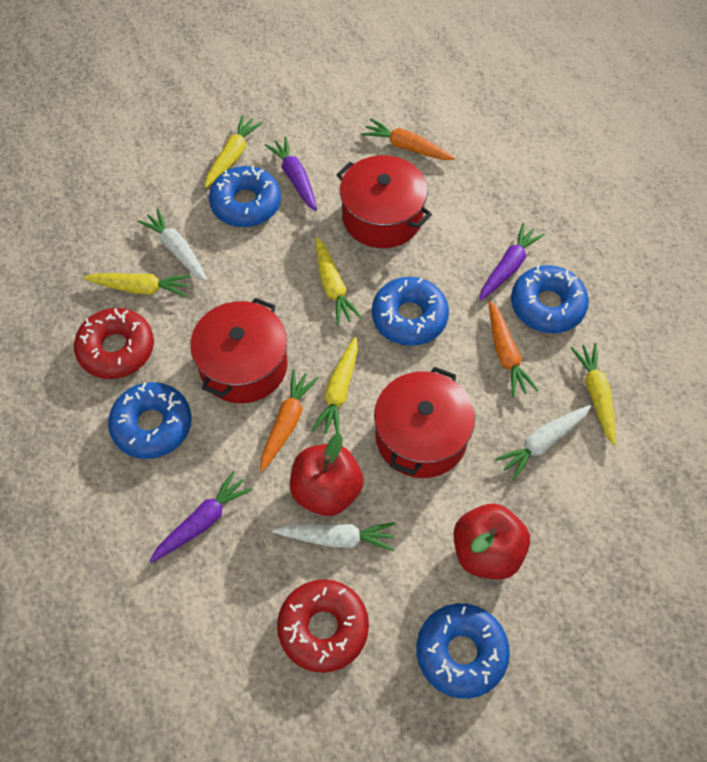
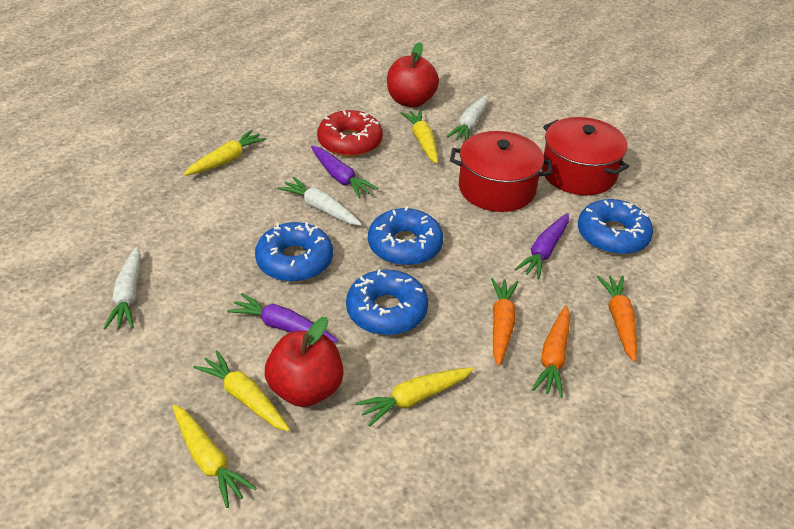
blue donut: 5 -> 4
red donut: 2 -> 1
red pot: 3 -> 2

